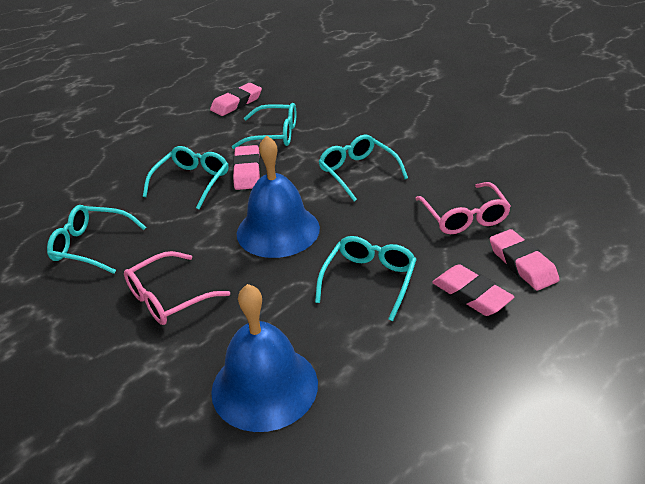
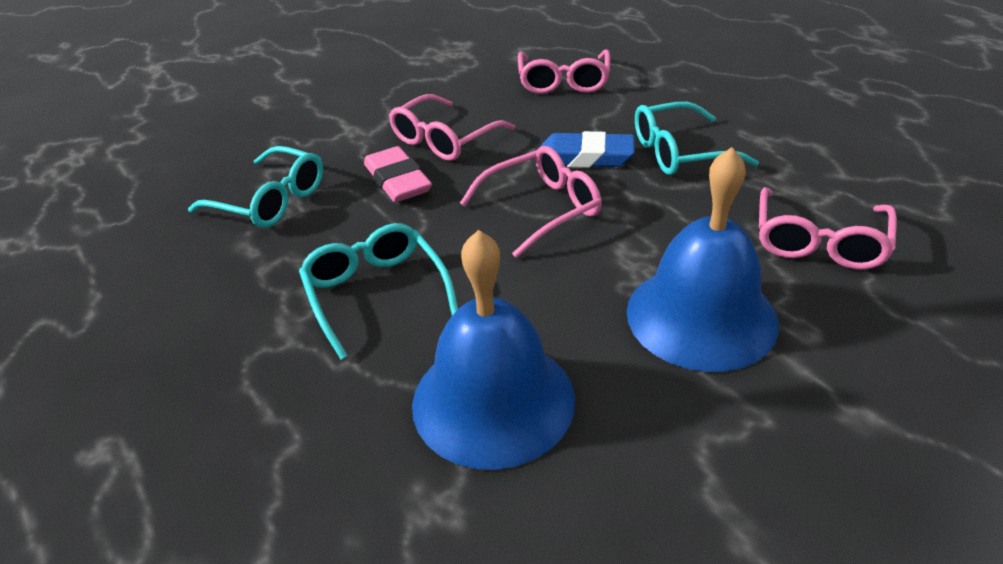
blue eraser: 0 -> 1
pink eraser: 4 -> 1
pink glasses: 2 -> 4
turquoise glasses: 5 -> 3

